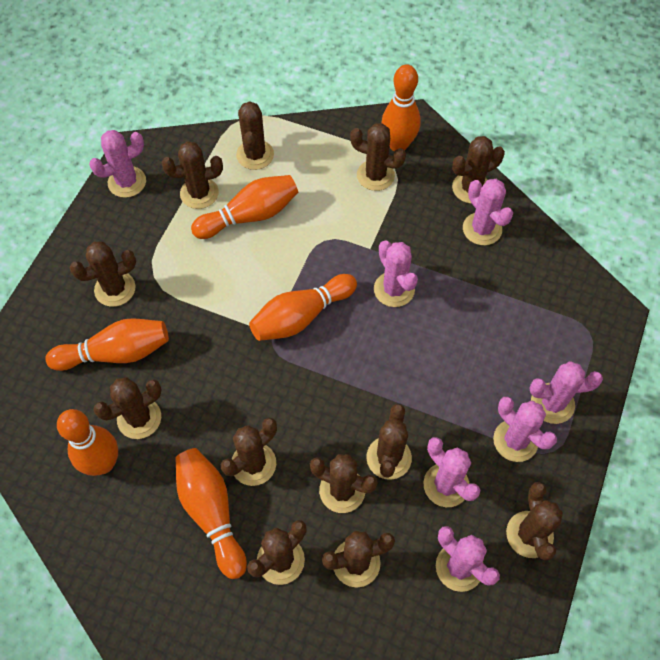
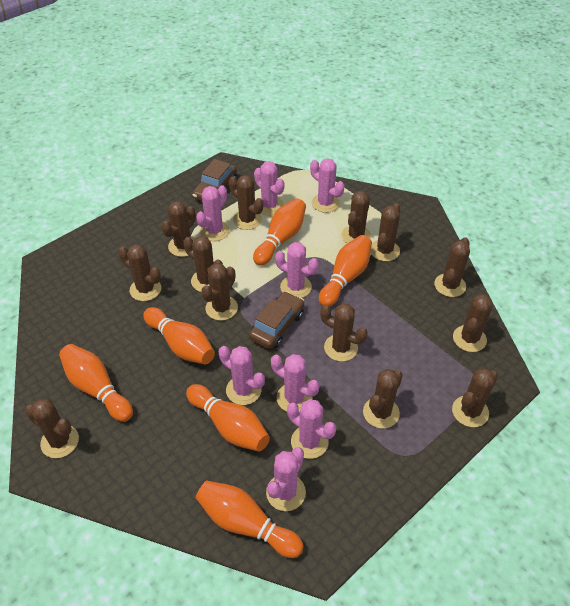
brown cactus: 12 -> 13
brown car: 0 -> 2
pink cactus: 7 -> 8

